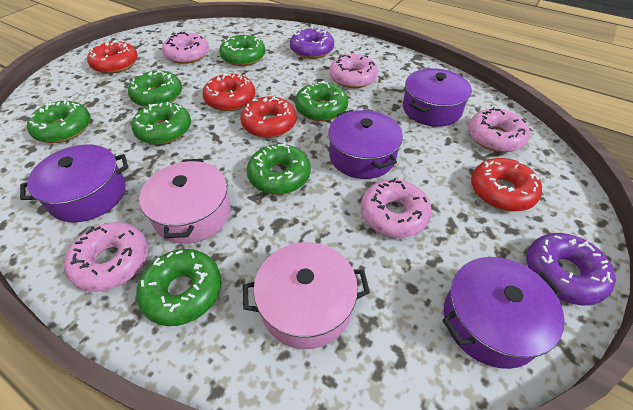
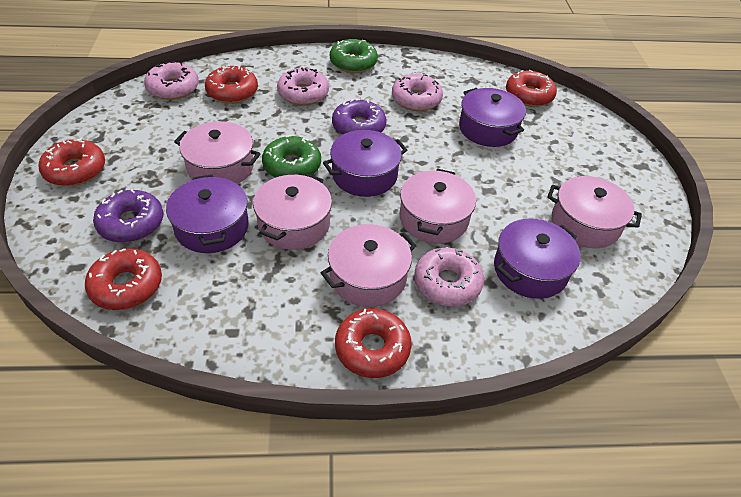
green donut: 7 -> 2
pink donut: 5 -> 4
pink pot: 2 -> 5
red donut: 4 -> 5

